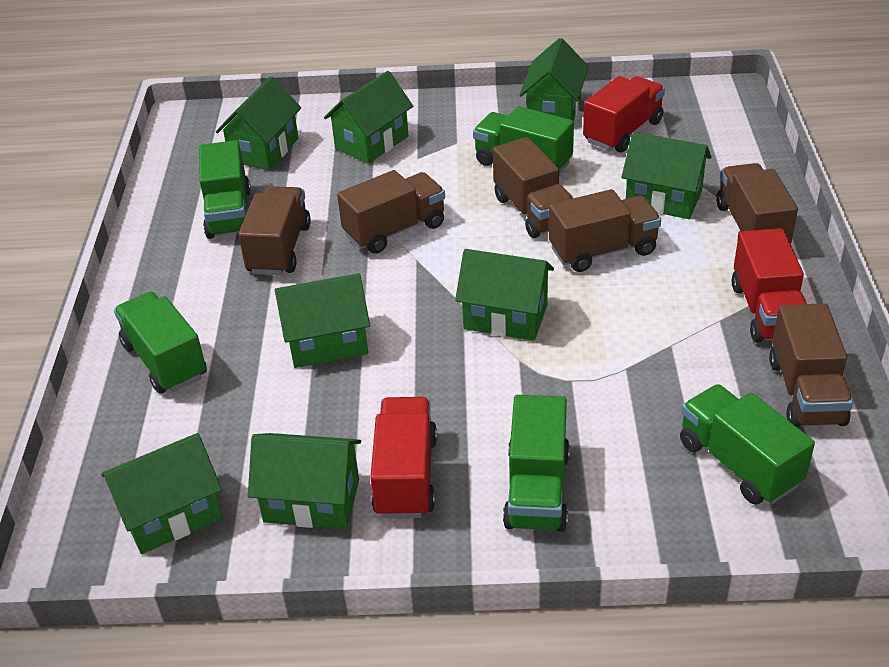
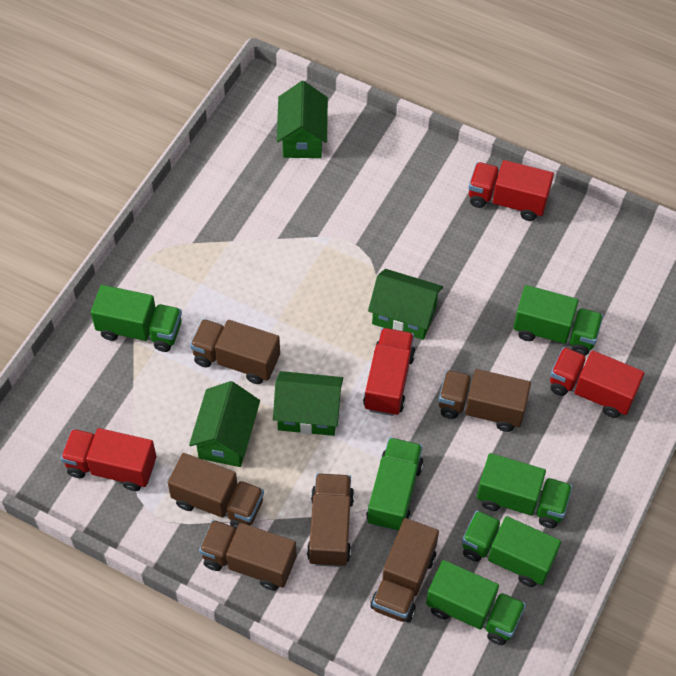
green house: 8 -> 4
green truck: 5 -> 6
red truck: 3 -> 4

